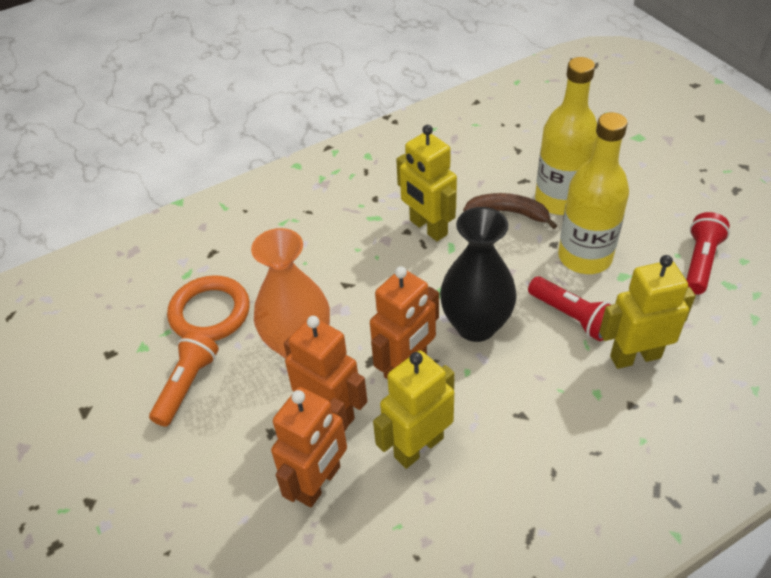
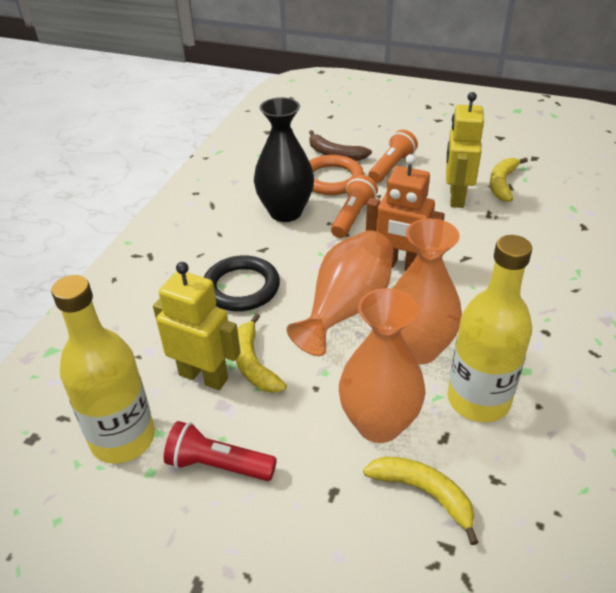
black ring: 0 -> 1
orange flashlight: 1 -> 2
orange robot: 3 -> 1
orange vase: 1 -> 3
red flashlight: 2 -> 1
yellow banana: 0 -> 3
yellow robot: 3 -> 2

